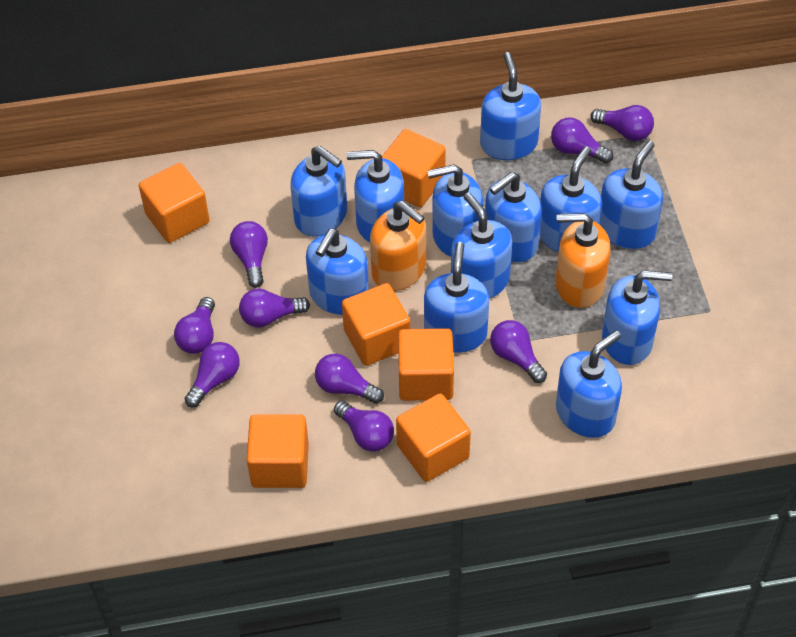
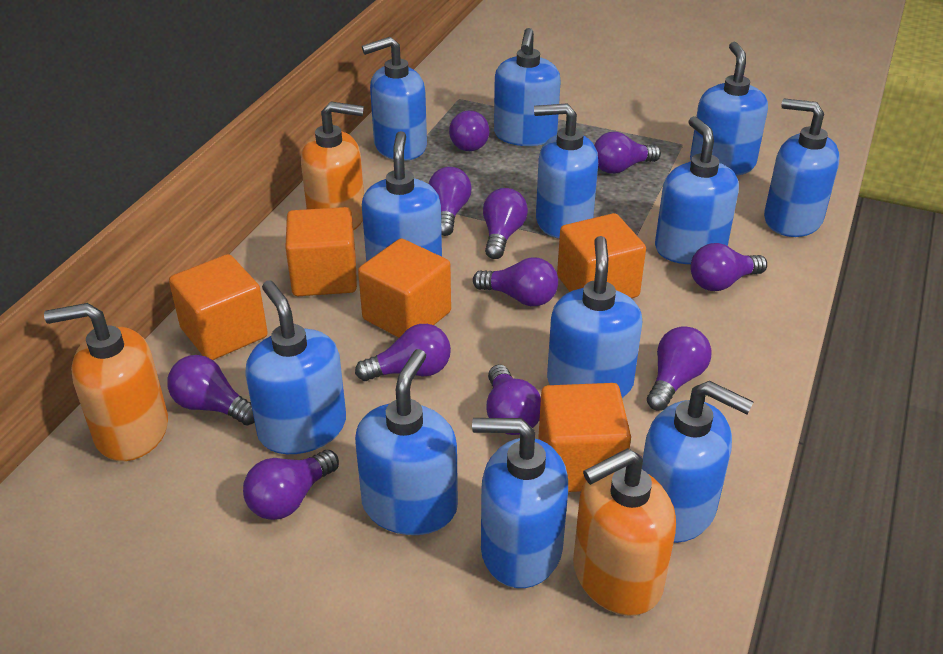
orange cube: 6 -> 5
orange soap dispenser: 2 -> 3
purple light bulb: 9 -> 11

